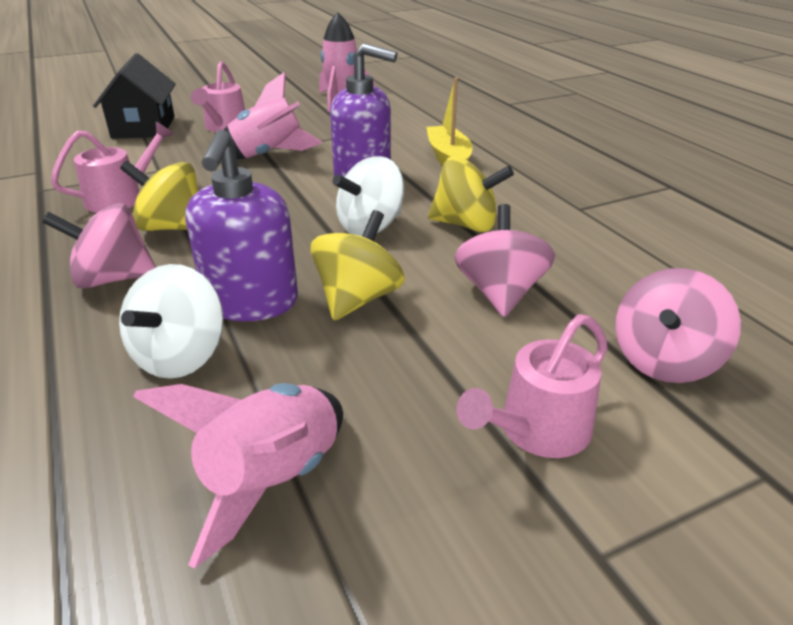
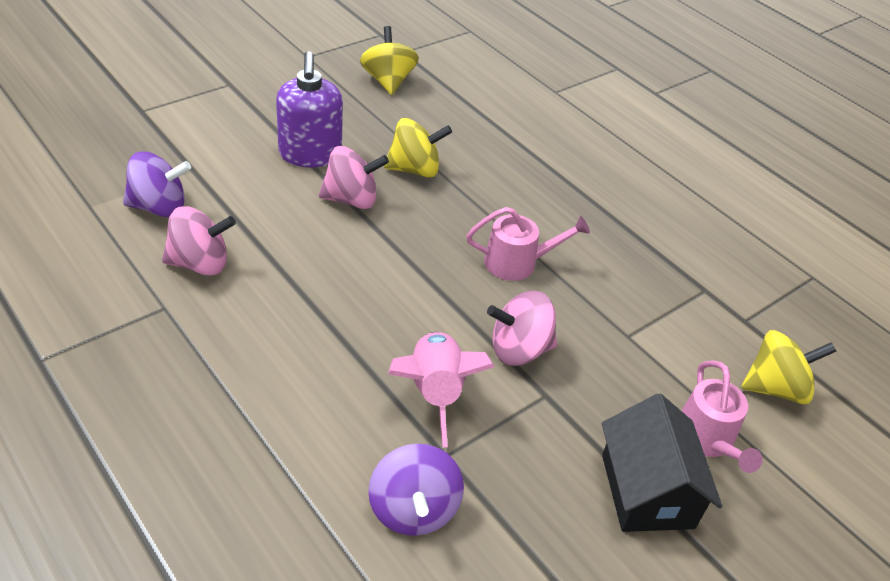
pink rocket: 3 -> 1
pink watering can: 3 -> 2
purple soap dispenser: 2 -> 1
purple spinning top: 0 -> 2
white spinning top: 2 -> 0
yellow boat: 1 -> 0

